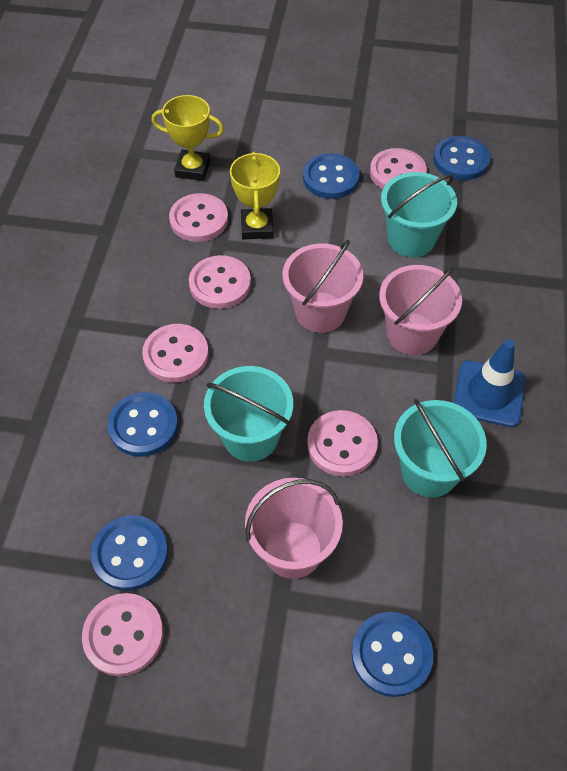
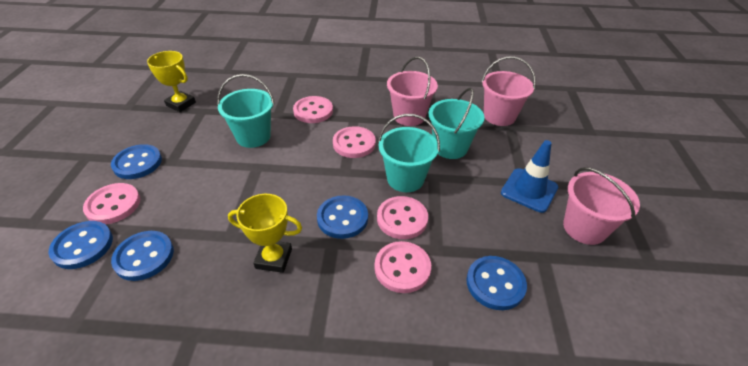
pink button: 6 -> 5

